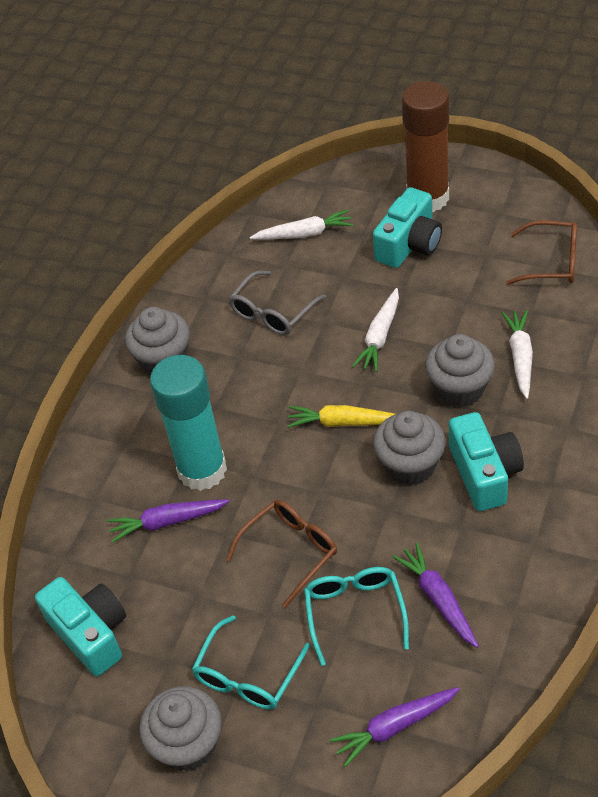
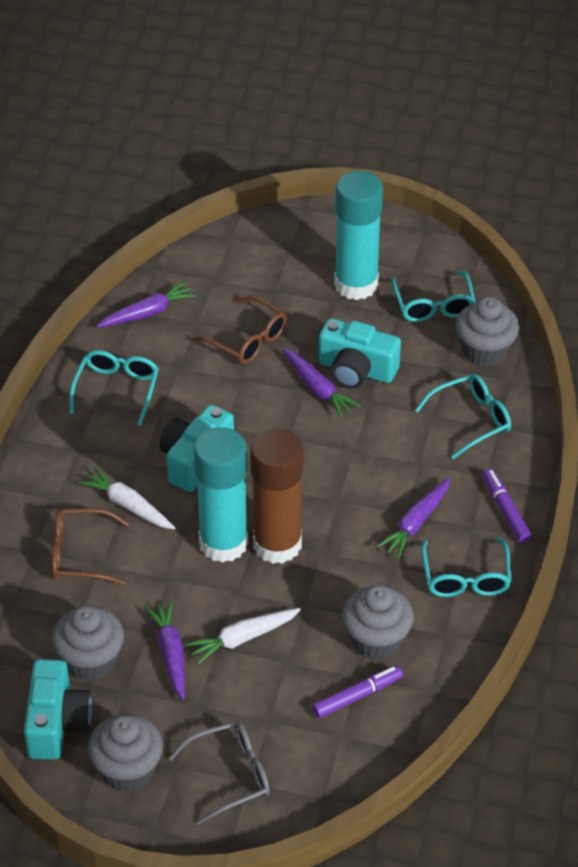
purple carrot: 3 -> 4
purple marker: 0 -> 2
turquoise glasses: 2 -> 4
turquoise glue stick: 1 -> 2
white carrot: 3 -> 2
yellow carrot: 1 -> 0

